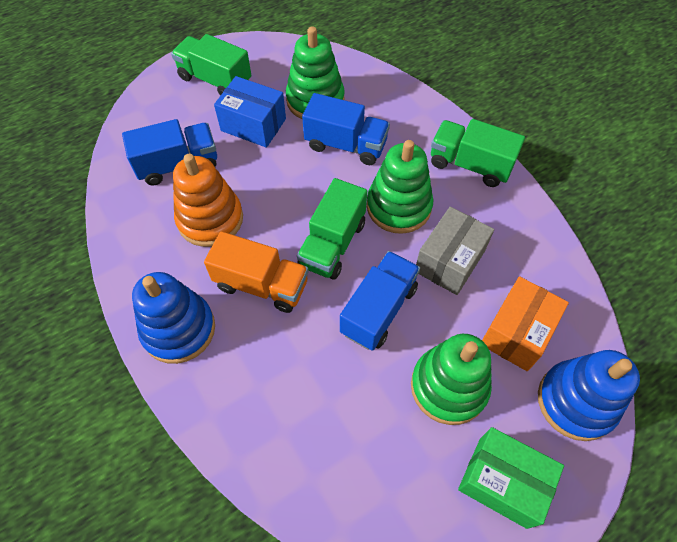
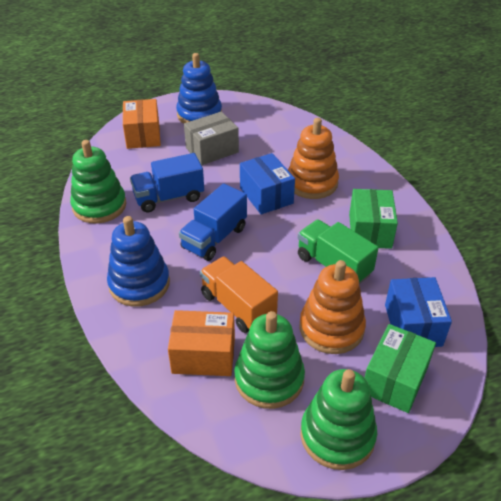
blue box: 1 -> 2
blue truck: 3 -> 2
green box: 1 -> 2
green truck: 3 -> 1
orange box: 1 -> 2
orange stacking toy: 1 -> 2

